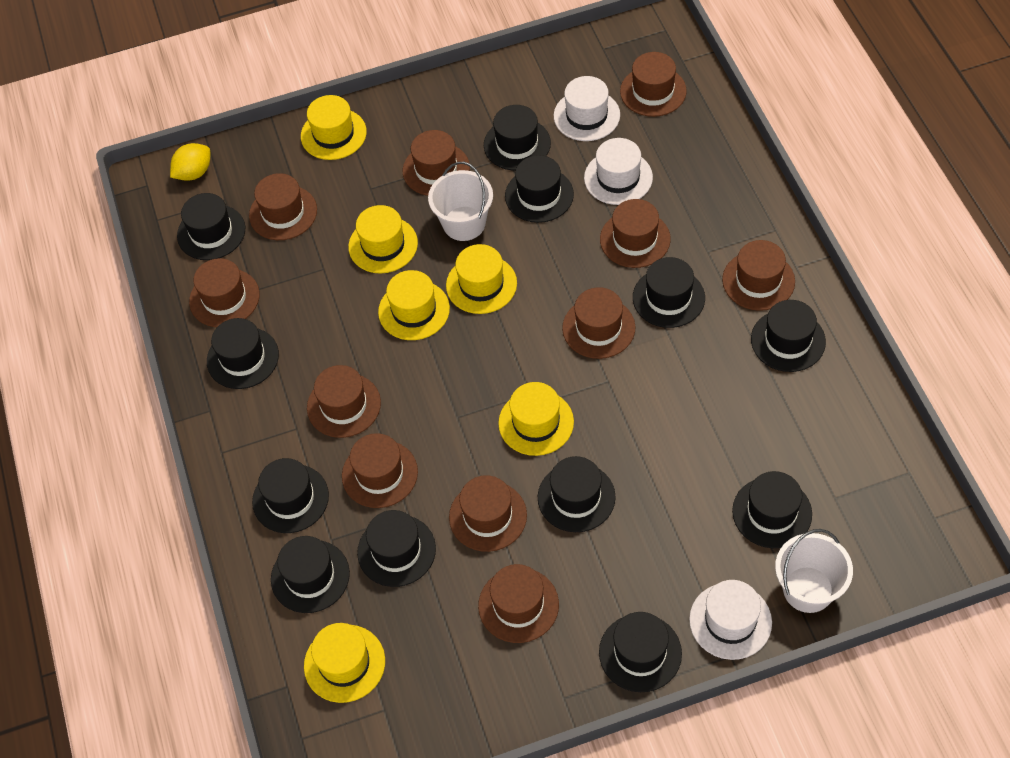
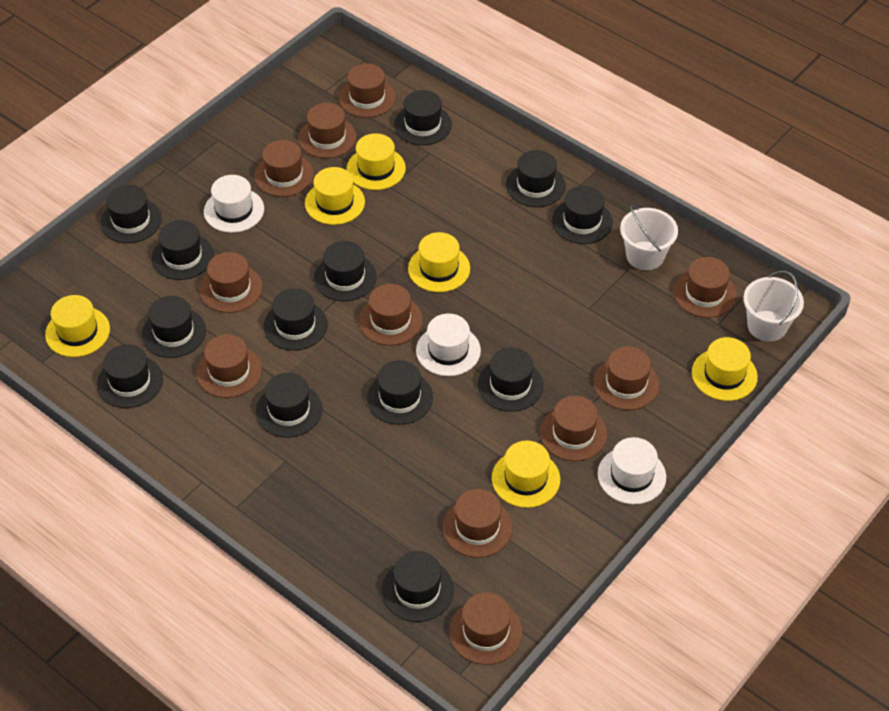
black hat: 12 -> 13
yellow lemon: 1 -> 0

